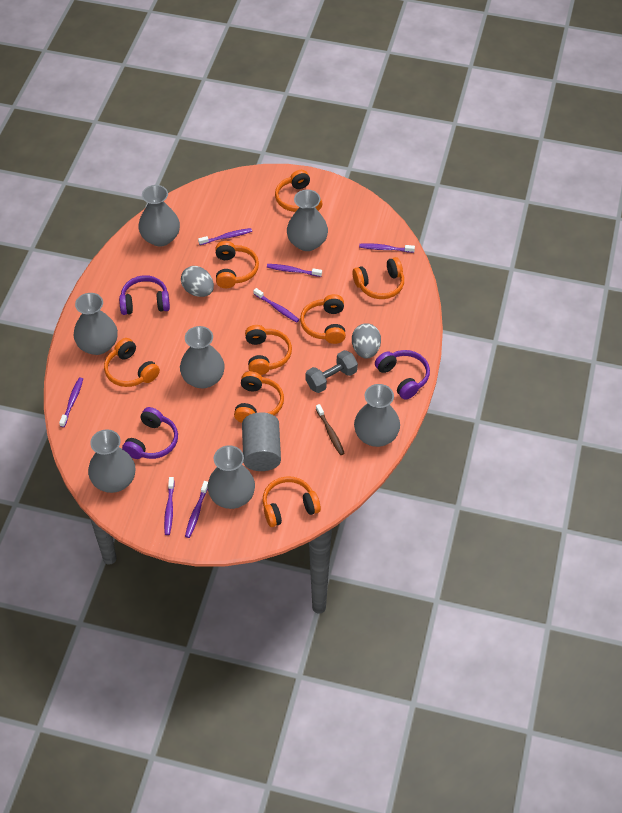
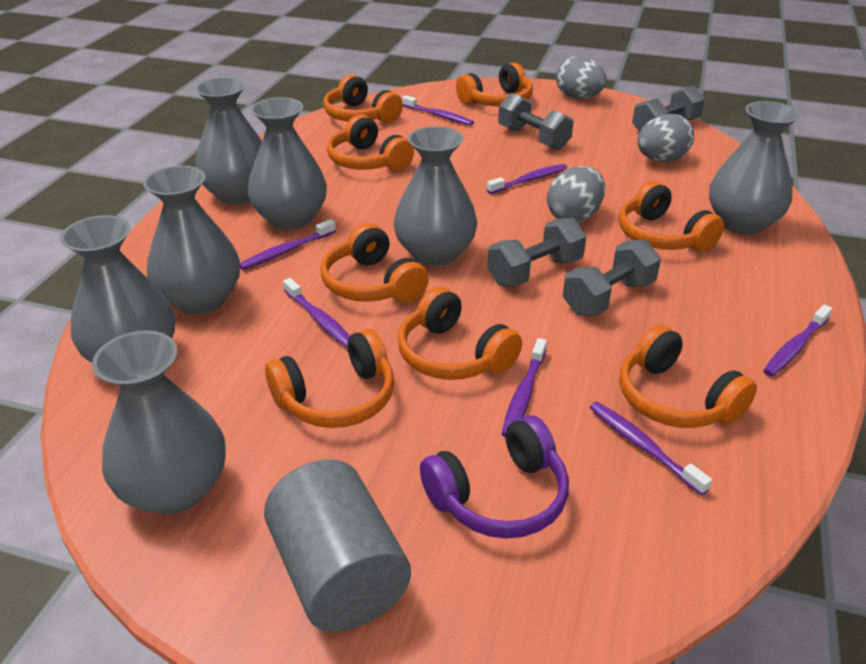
brown toothbrush: 1 -> 0
grey dumbbell: 1 -> 4
grey egg: 2 -> 3
purple headphones: 3 -> 1

